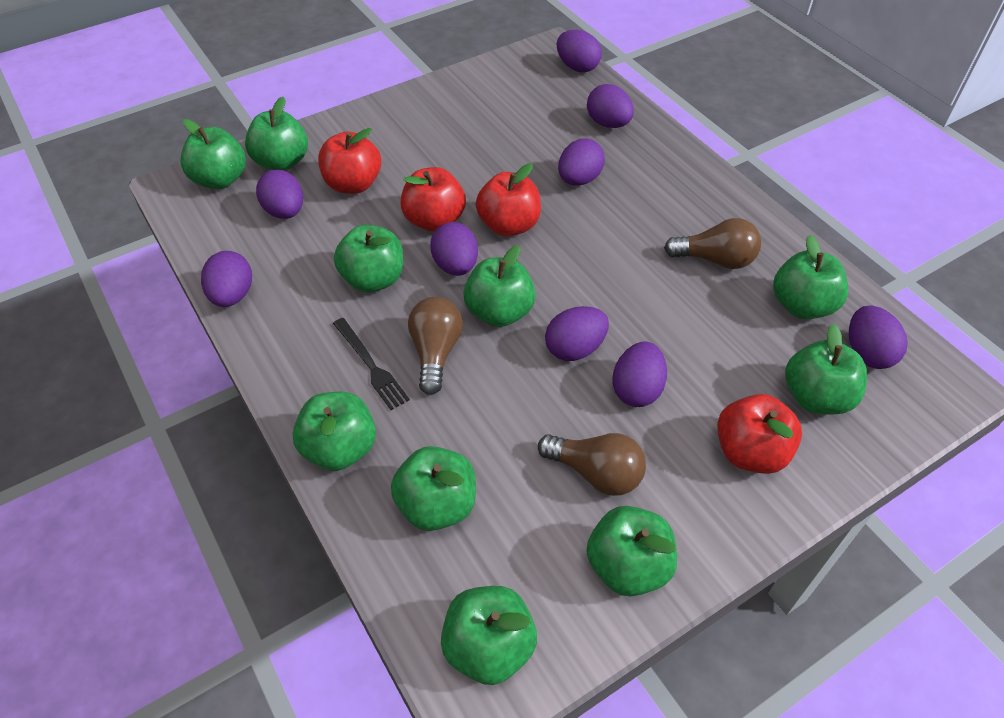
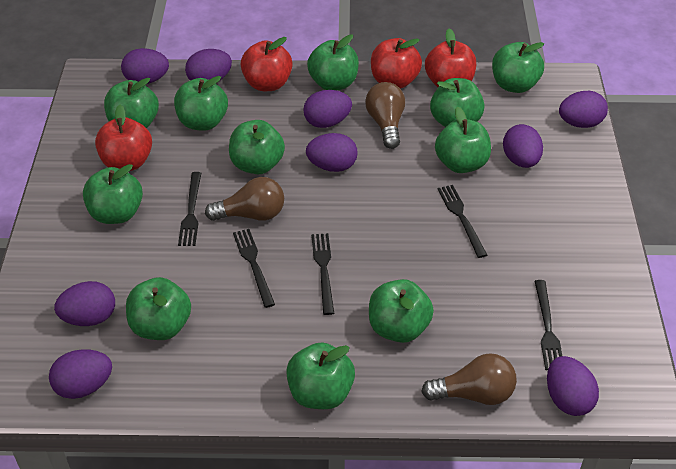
black fork: 1 -> 5
green apple: 10 -> 11

